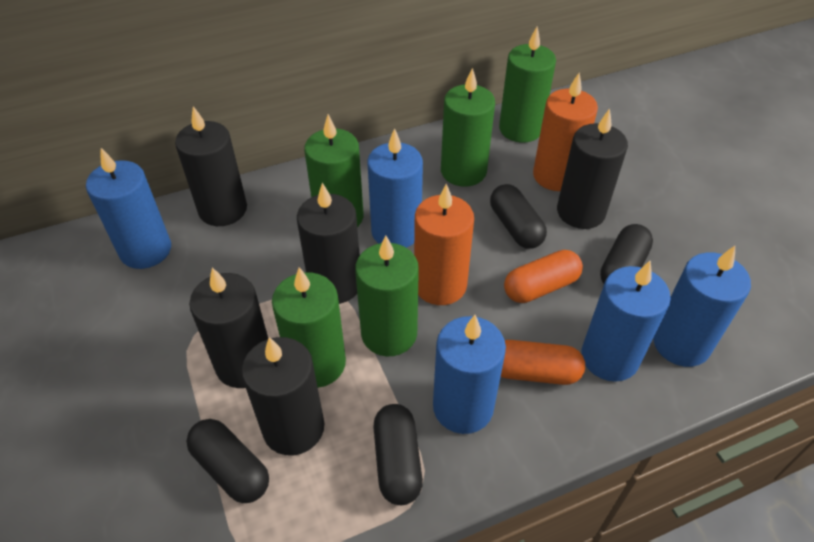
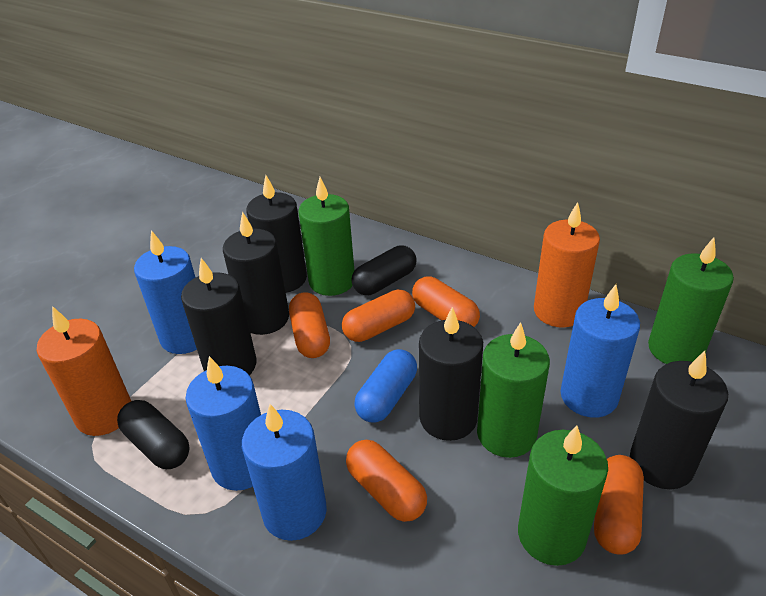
black capsule: 4 -> 2
blue candle: 5 -> 4
blue capsule: 0 -> 1
green candle: 5 -> 4
orange capsule: 2 -> 5

